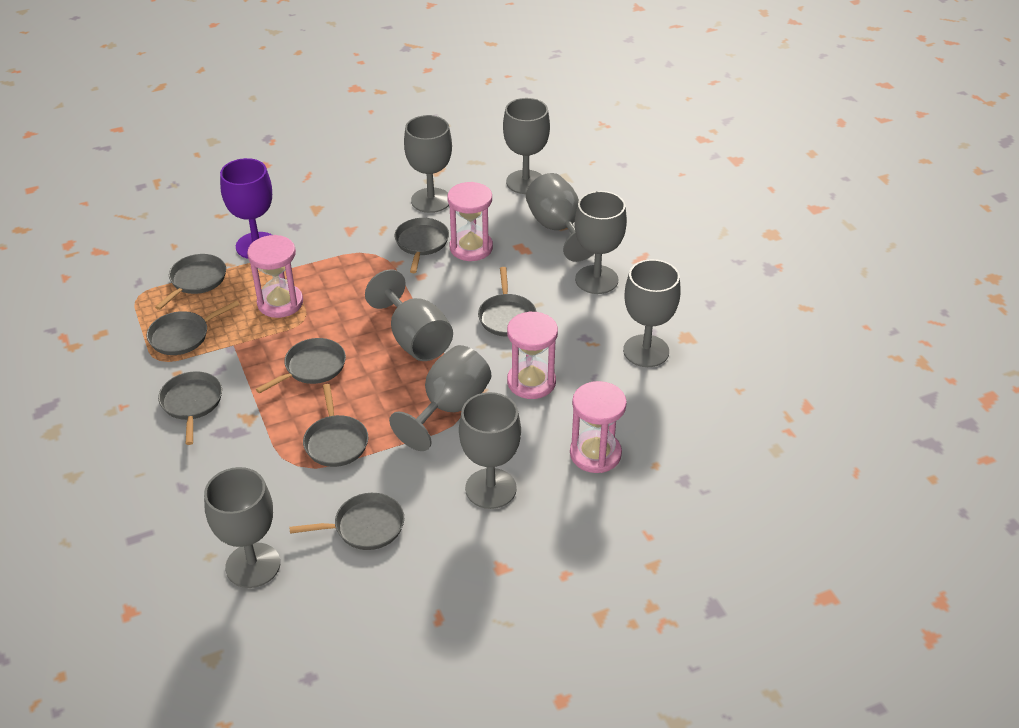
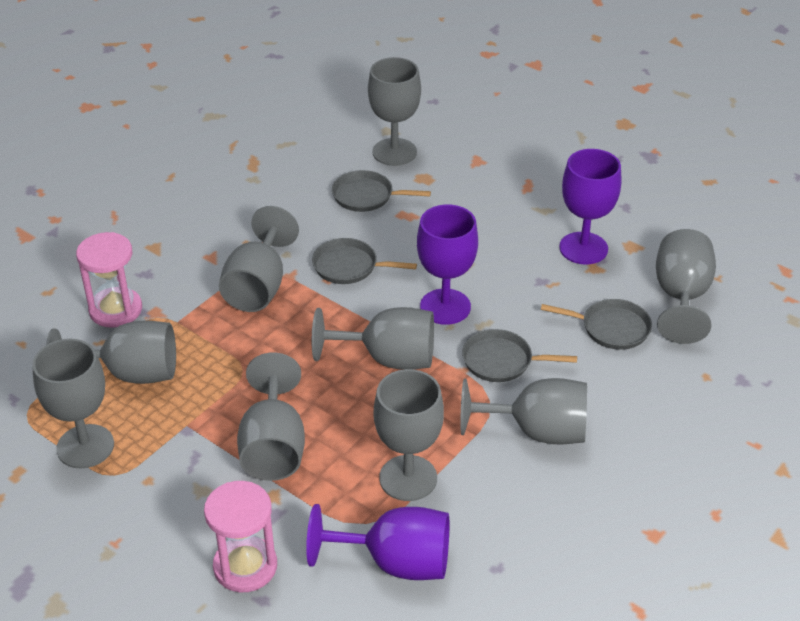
grey pan: 8 -> 4
pink hourglass: 4 -> 2
purple goblet: 1 -> 3

